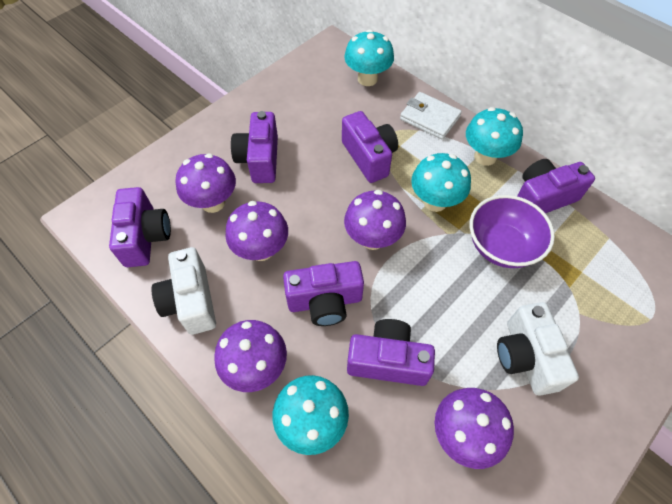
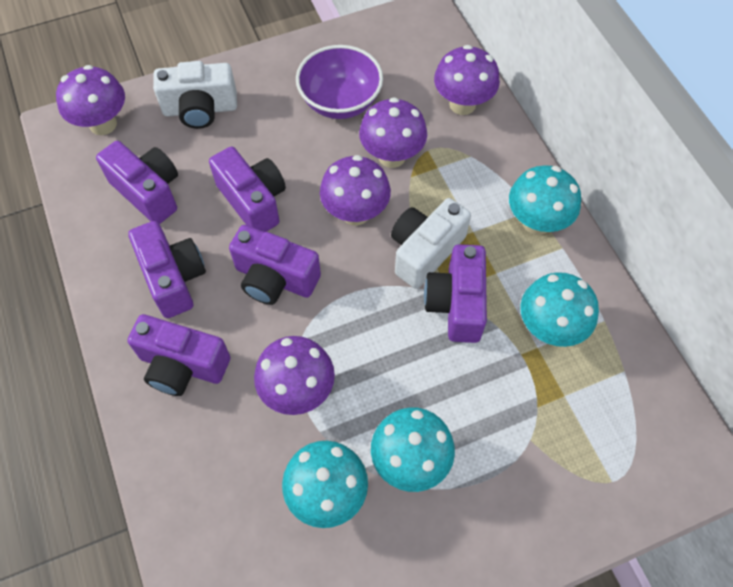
white wallet: 1 -> 0

